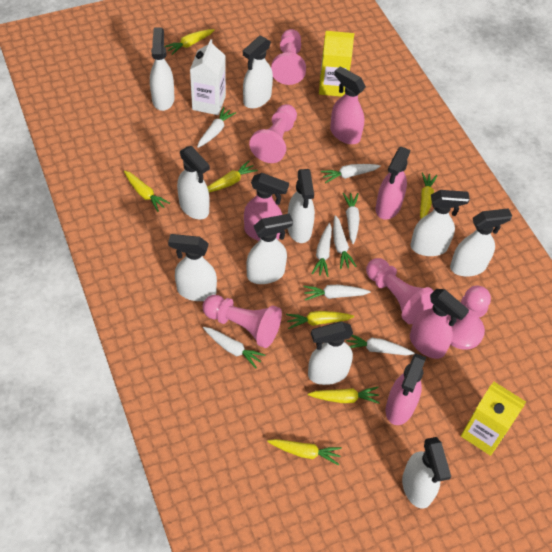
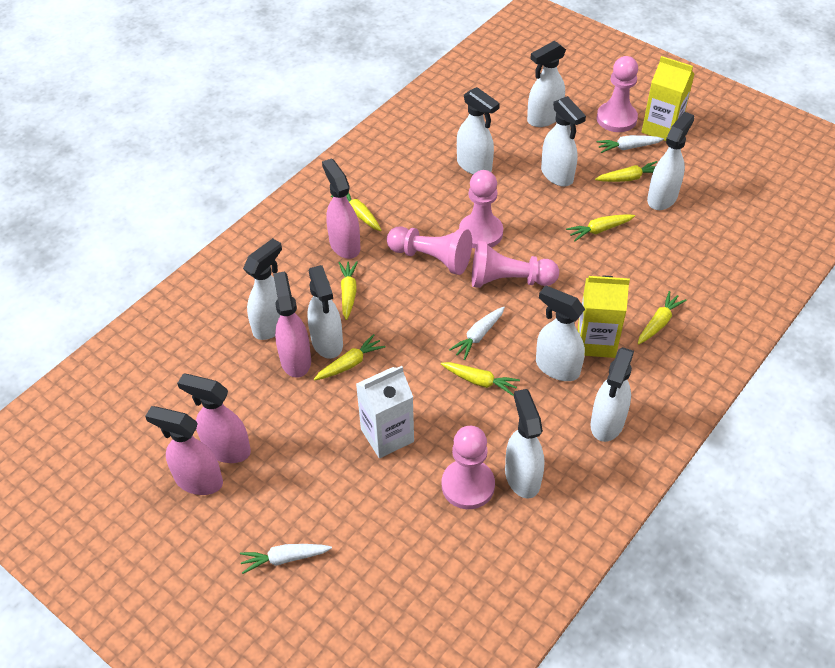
pink spray bottle: 5 -> 4
white carrot: 8 -> 3
white spray bottle: 10 -> 9

